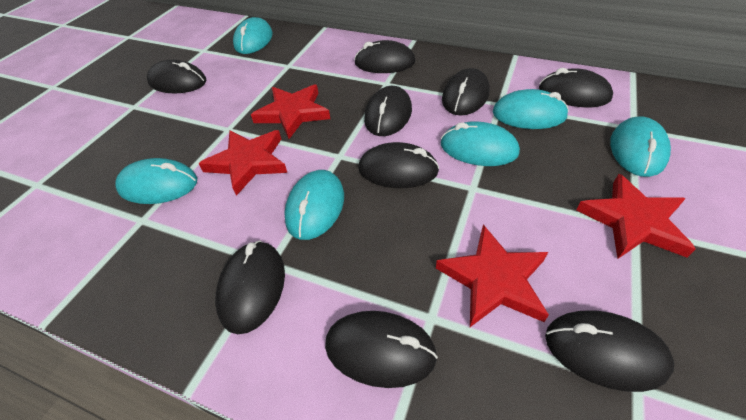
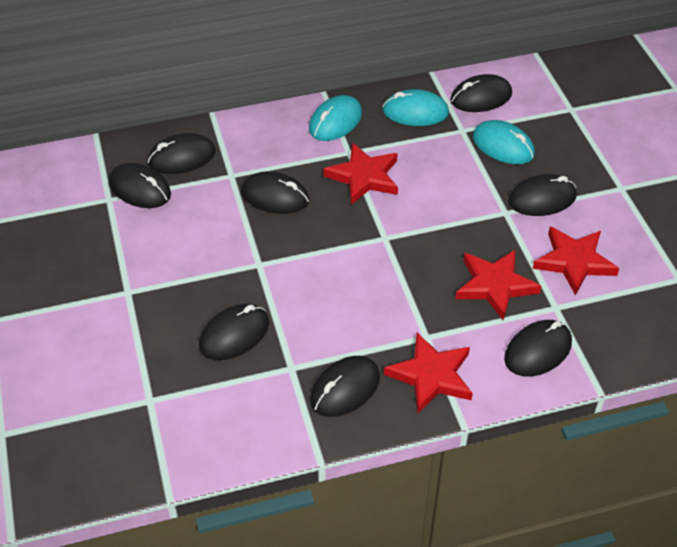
black mouse: 9 -> 8
turquoise mouse: 6 -> 3

